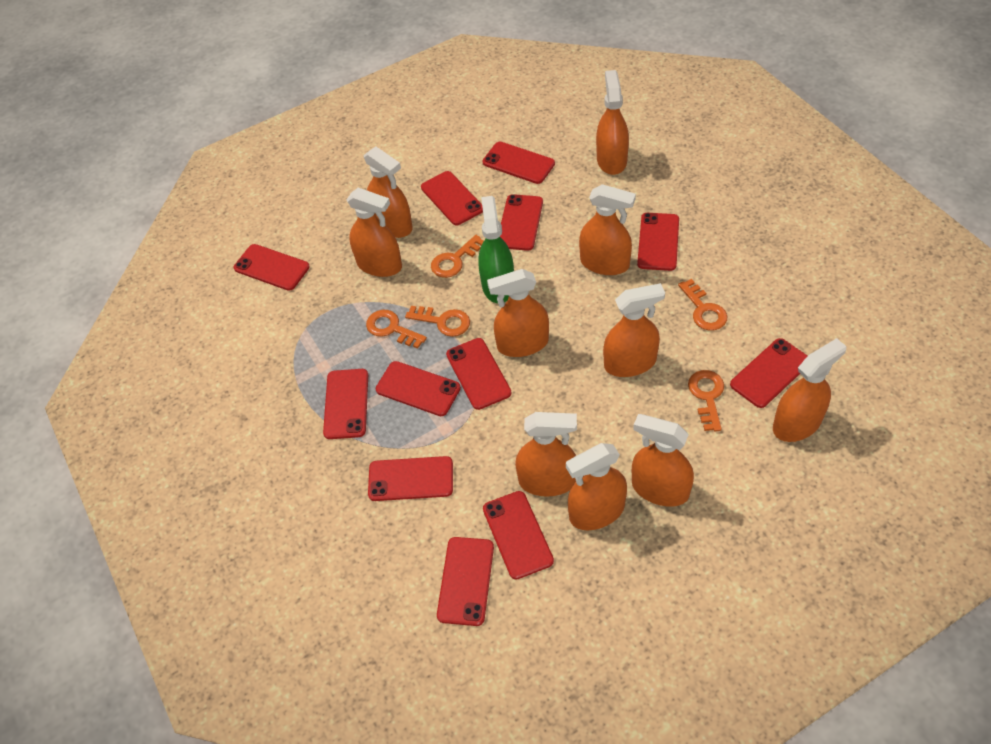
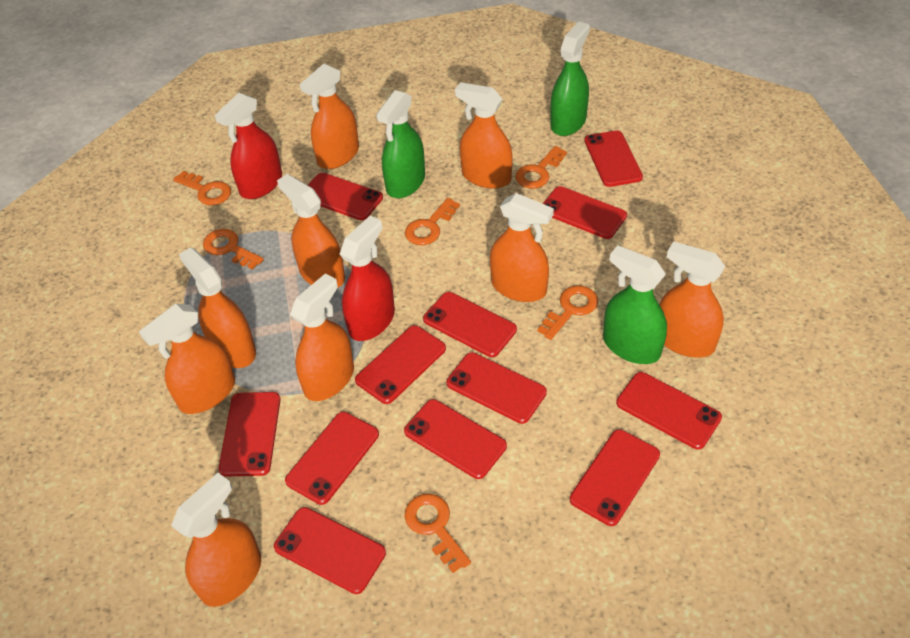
green spray bottle: 1 -> 3
orange key: 5 -> 6
orange spray bottle: 10 -> 9
red spray bottle: 0 -> 2

